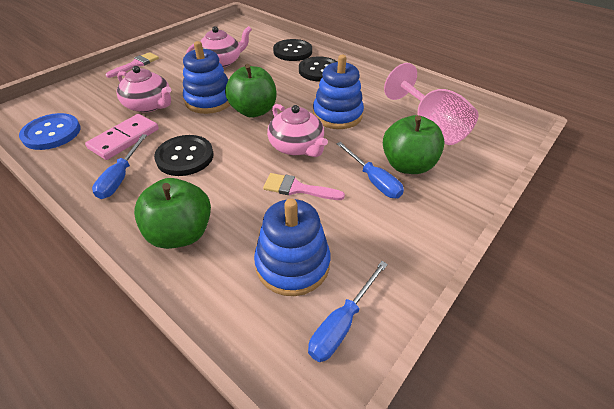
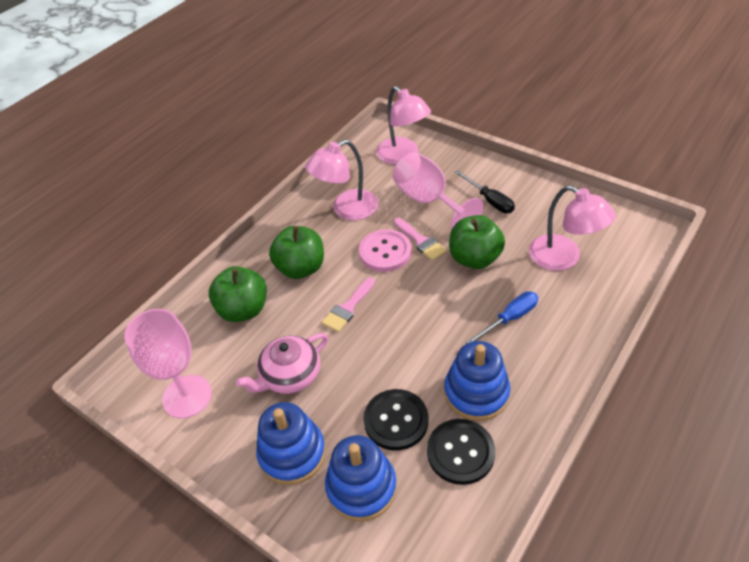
black button: 3 -> 2
black screwdriver: 0 -> 1
blue button: 1 -> 0
blue screwdriver: 3 -> 1
pink button: 0 -> 1
pink domino: 1 -> 0
pink goblet: 1 -> 2
pink lamp: 0 -> 3
pink teapot: 3 -> 1

